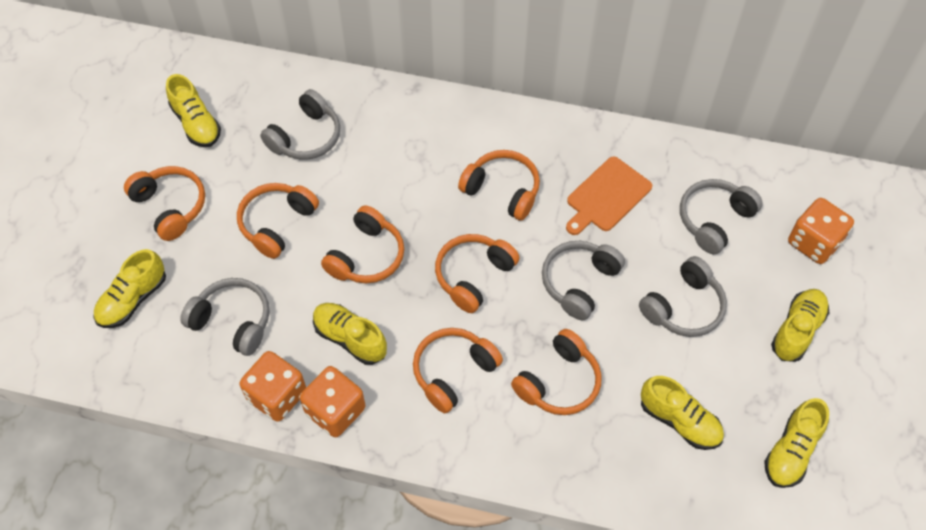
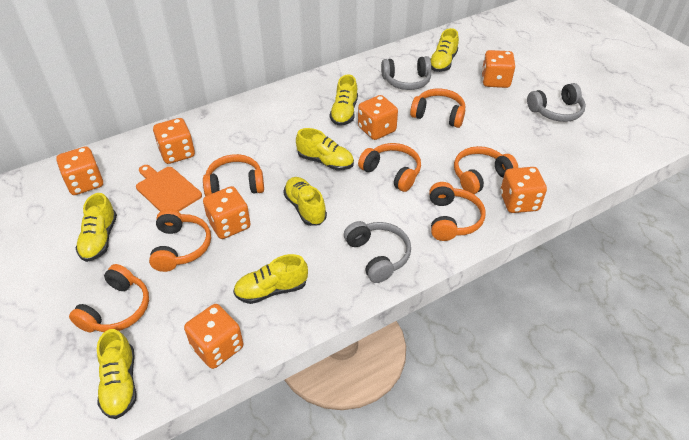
grey headphones: 5 -> 3
orange dice: 3 -> 7
yellow shoe: 6 -> 7

